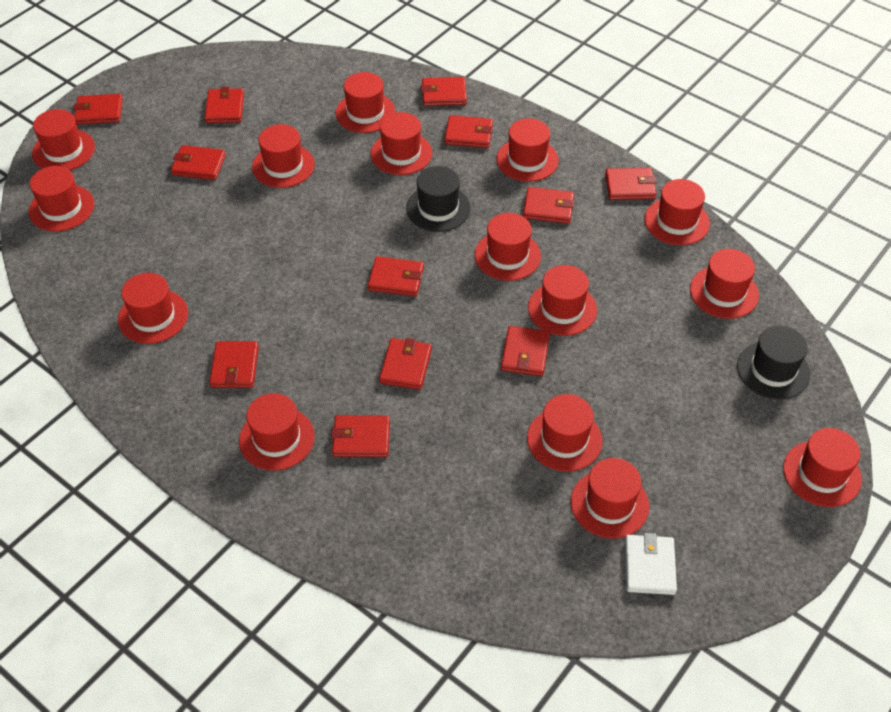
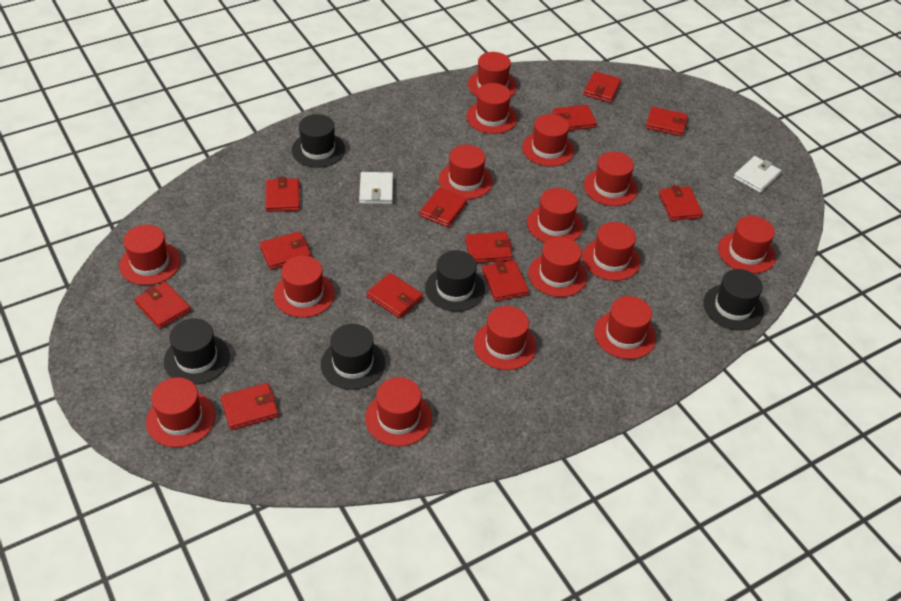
black hat: 2 -> 5
white wallet: 1 -> 2

